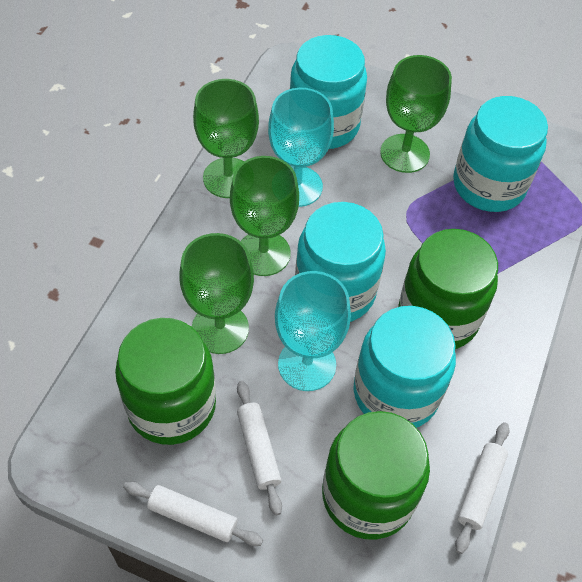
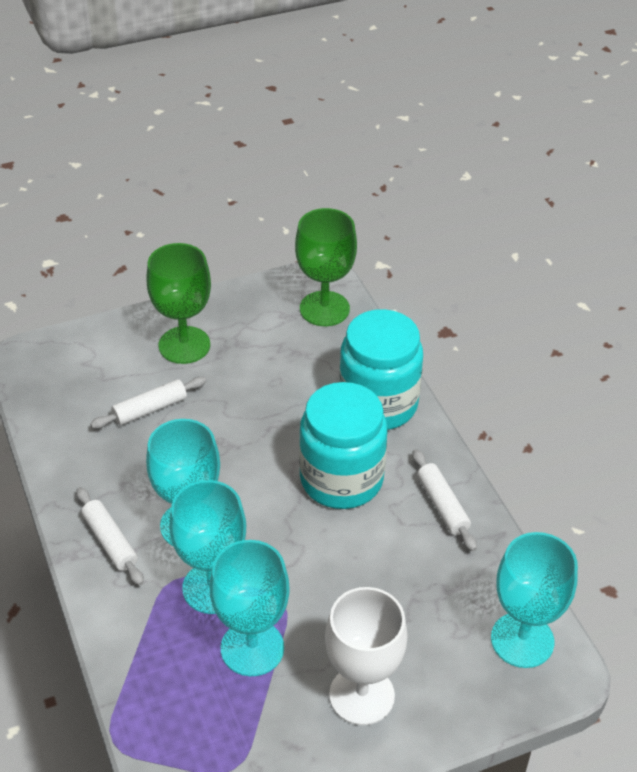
green goblet: 4 -> 2
green jar: 3 -> 0
turquoise goblet: 2 -> 4
turquoise jar: 4 -> 2
white goblet: 0 -> 1

